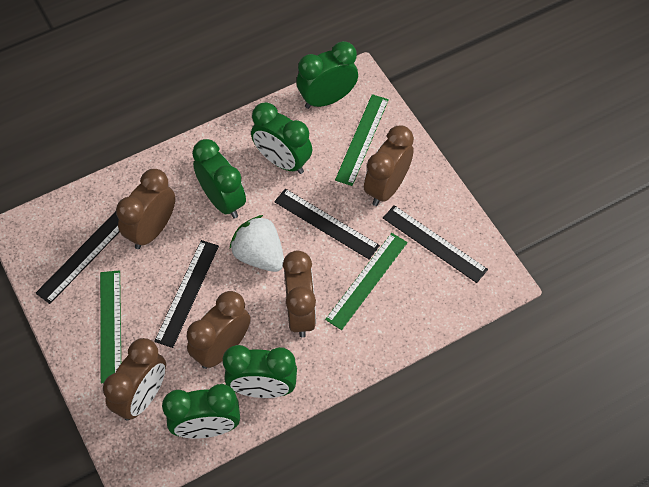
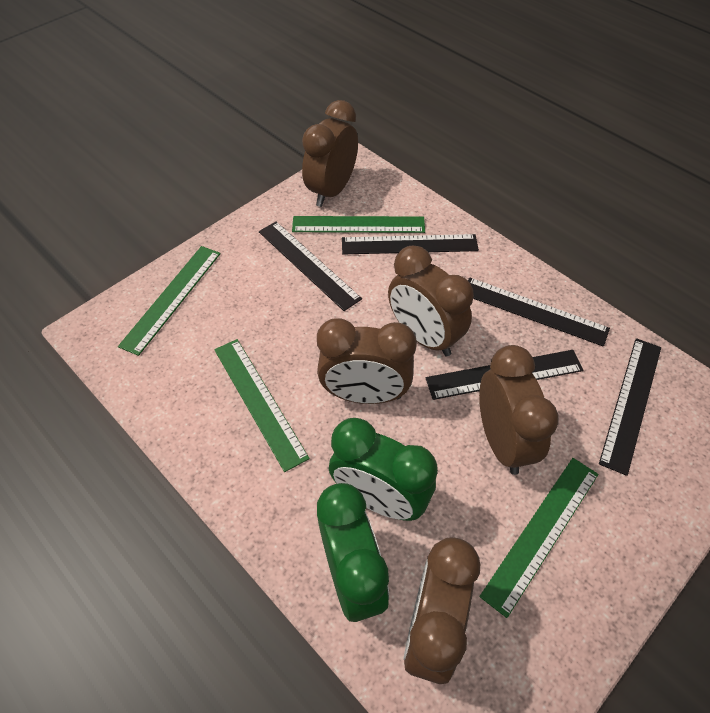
black ruler: 4 -> 5
green clock: 5 -> 2
green ruler: 3 -> 4
white strawberry: 1 -> 0

